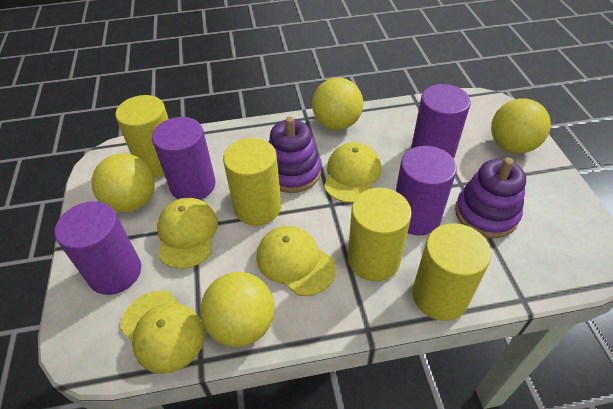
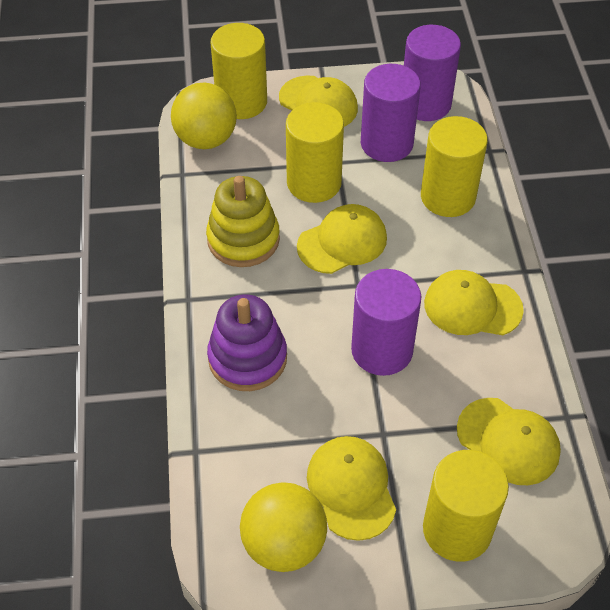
purple cylinder: 4 -> 3
purple stacking toy: 2 -> 1
yellow ball: 4 -> 2
yellow cap: 4 -> 5
yellow stacking toy: 0 -> 1

